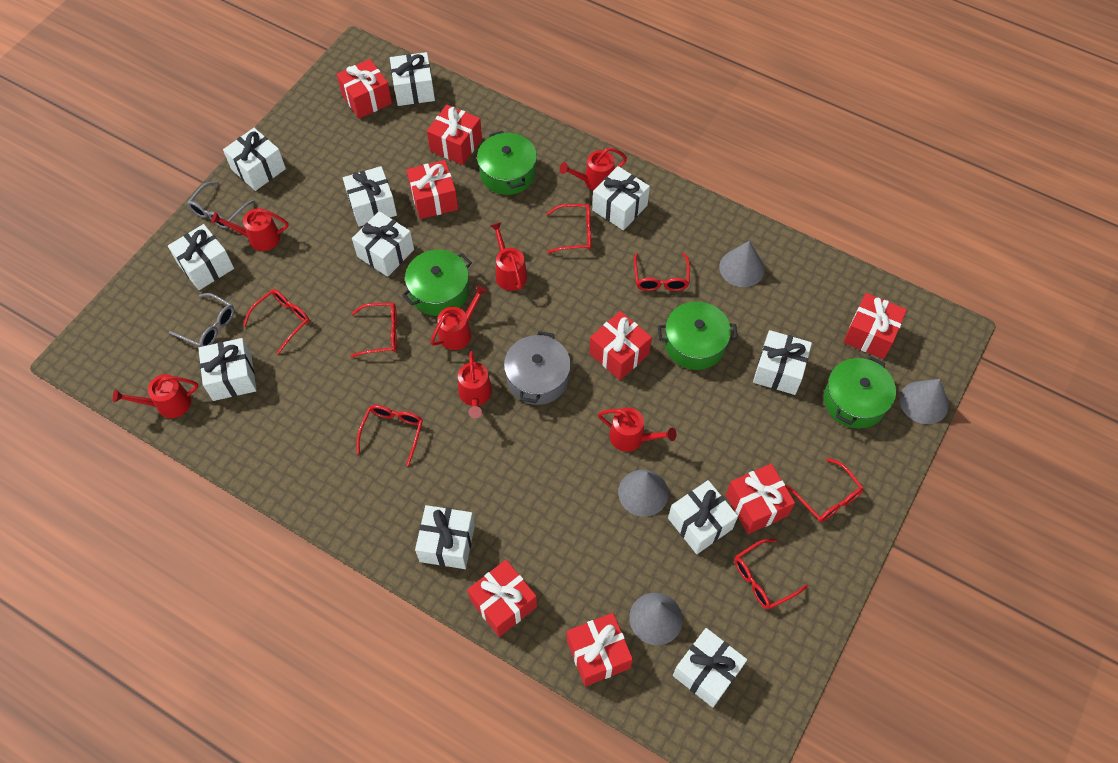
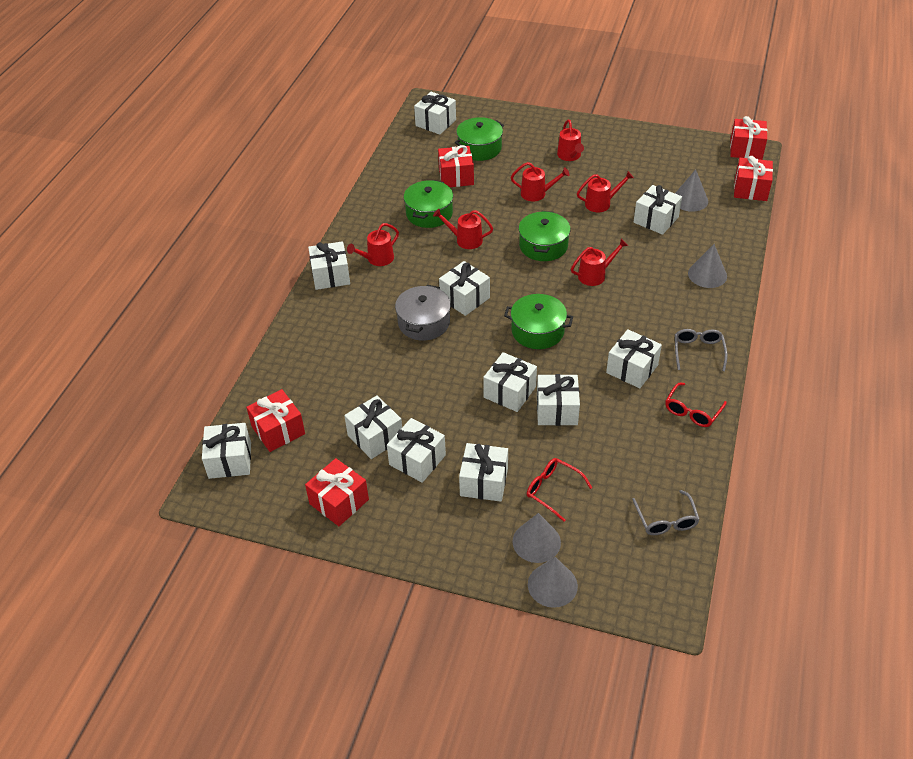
red gift: 8 -> 5
red glasses: 7 -> 2
red watering can: 7 -> 6

